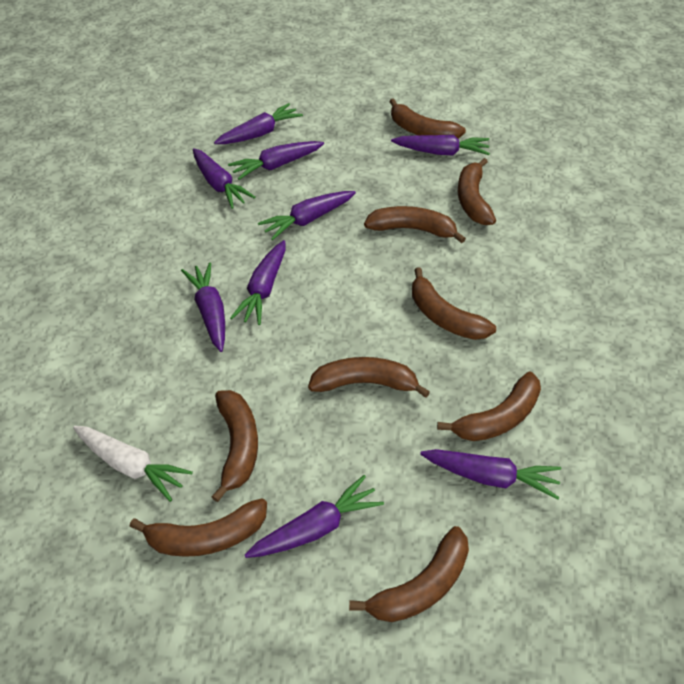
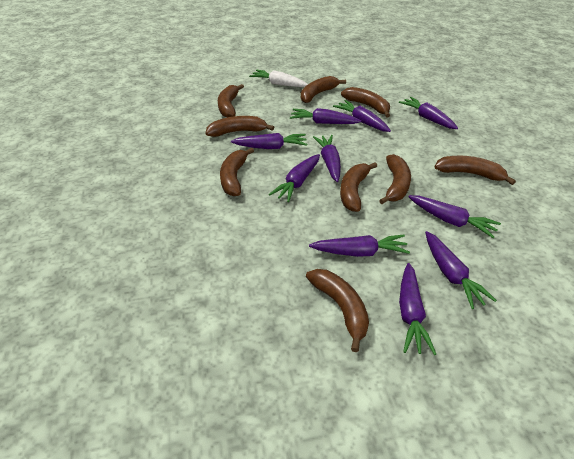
purple carrot: 9 -> 10

